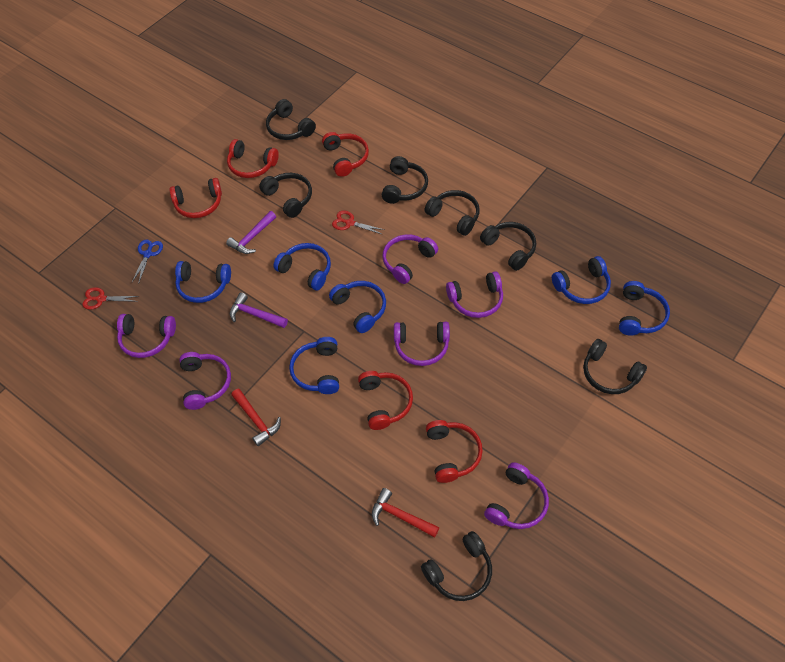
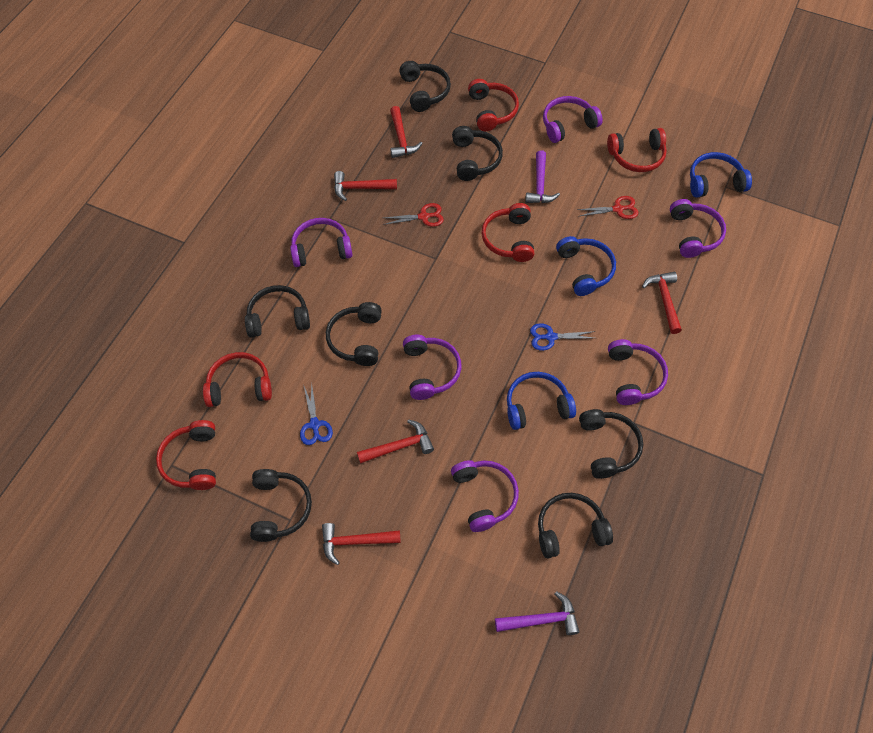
blue headphones: 6 -> 3
blue scissors: 1 -> 2
red hammer: 2 -> 5

